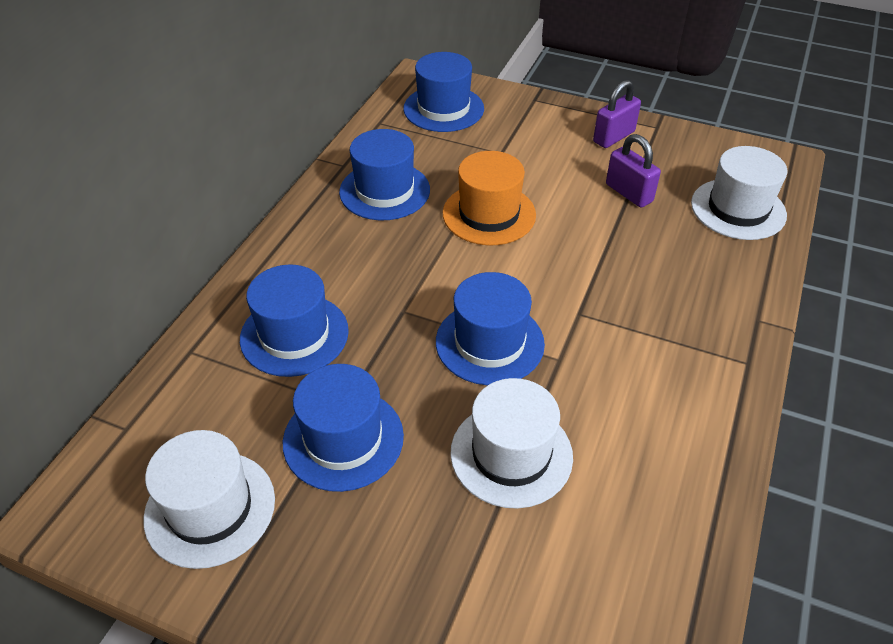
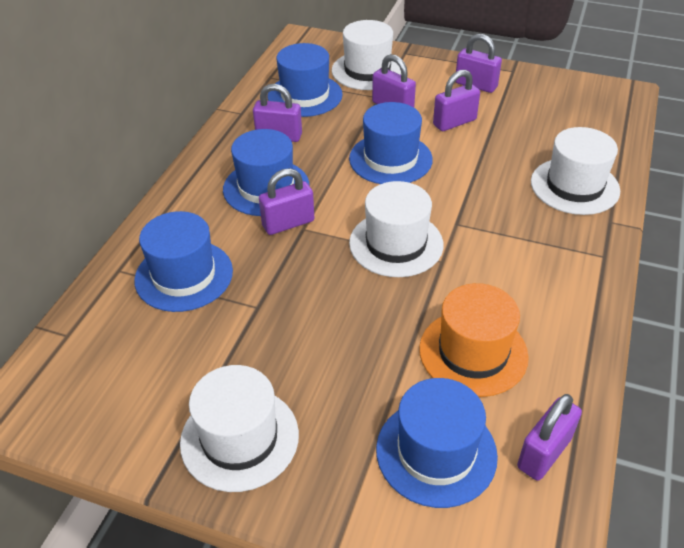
purple padlock: 2 -> 6
white hat: 3 -> 4

